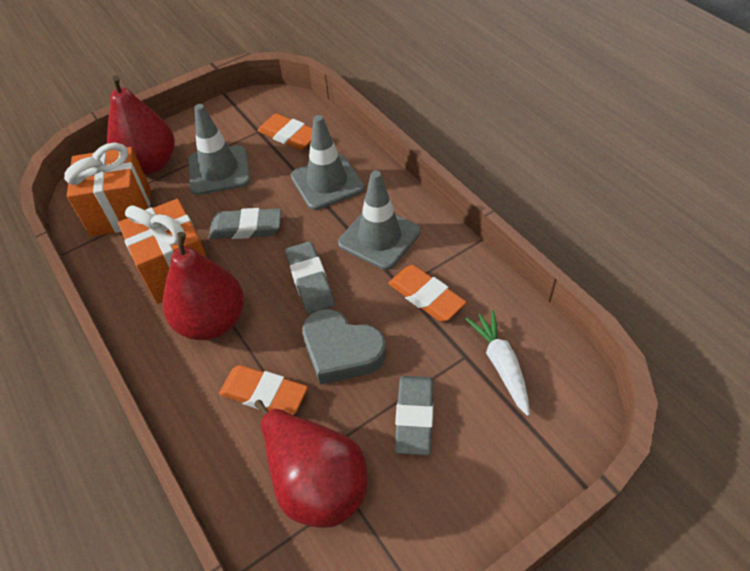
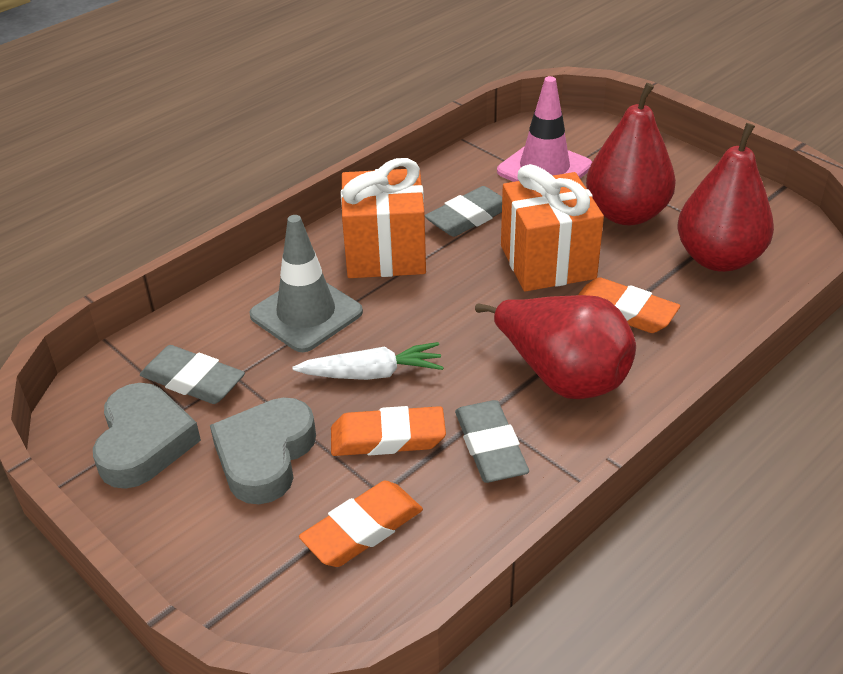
grey heart: 1 -> 2
grey traffic cone: 3 -> 1
pink traffic cone: 0 -> 1

